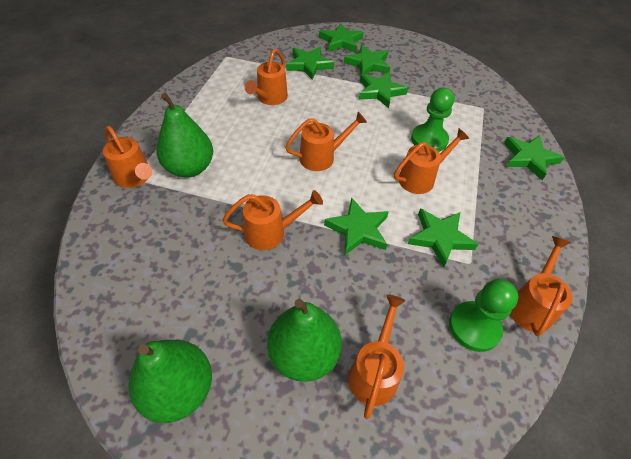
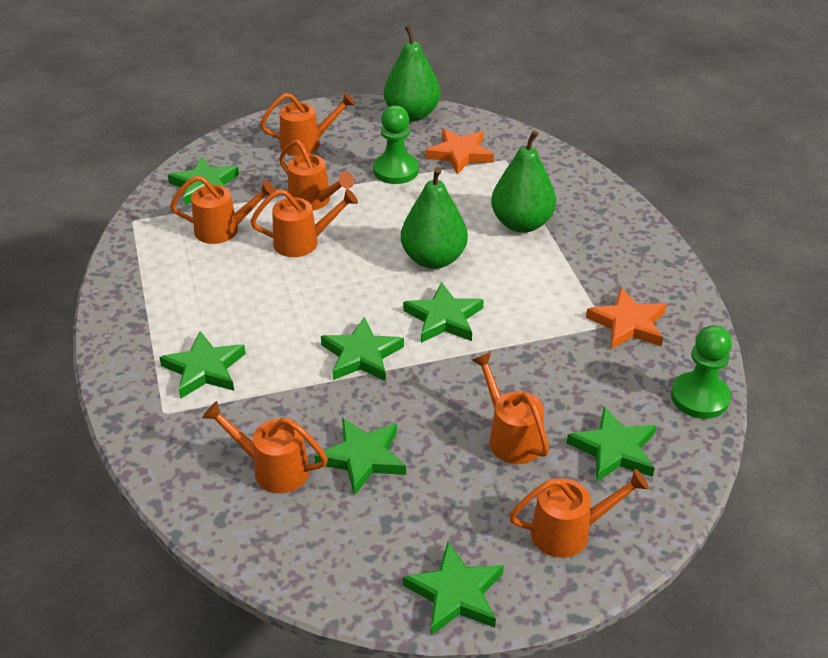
orange star: 0 -> 2

